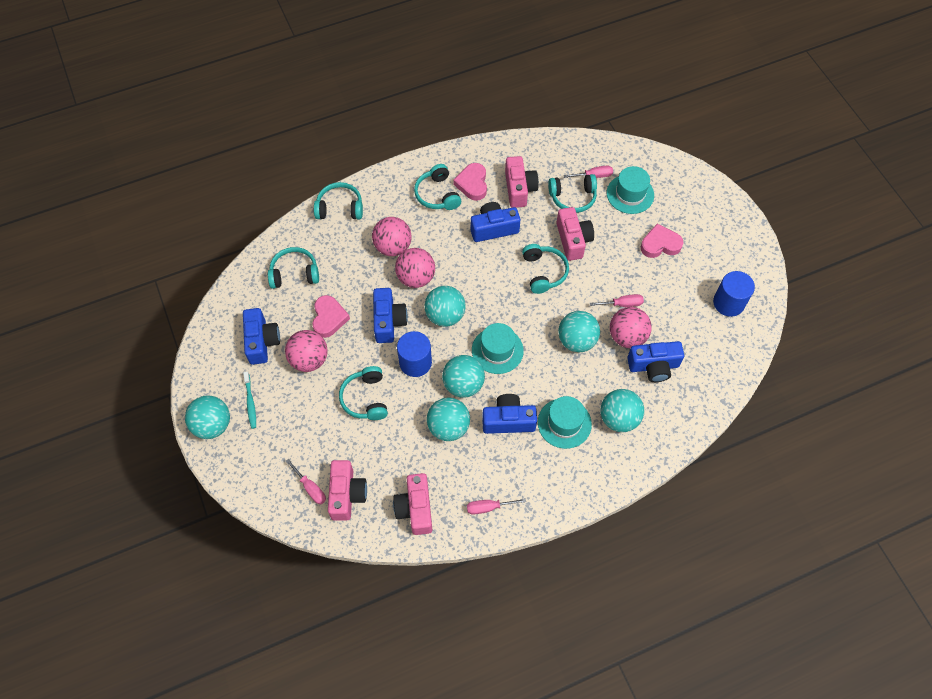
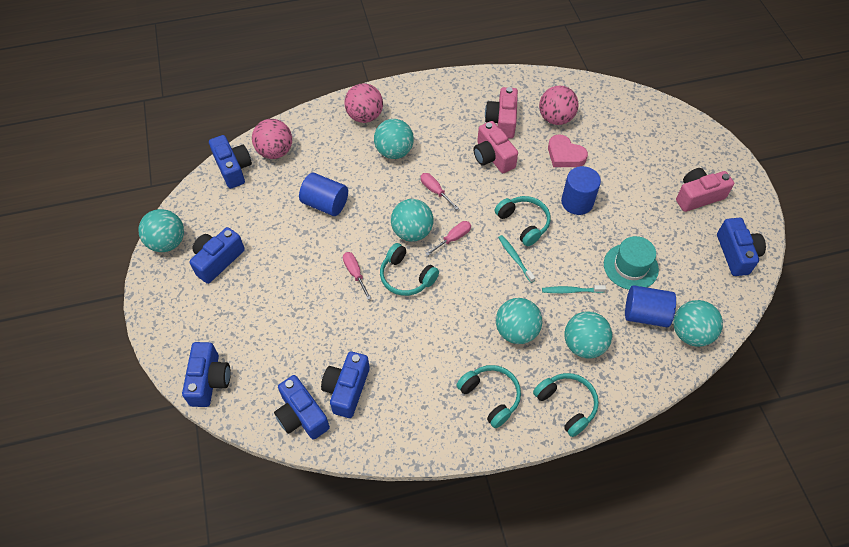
blue camera: 5 -> 6
blue cylinder: 2 -> 3
pink ball: 4 -> 3
pink camera: 4 -> 3
pink heart: 3 -> 1
pink screwdriver: 4 -> 3
turquoise hat: 3 -> 1
turquoise headphones: 6 -> 4
turquoise toothbrush: 1 -> 2

